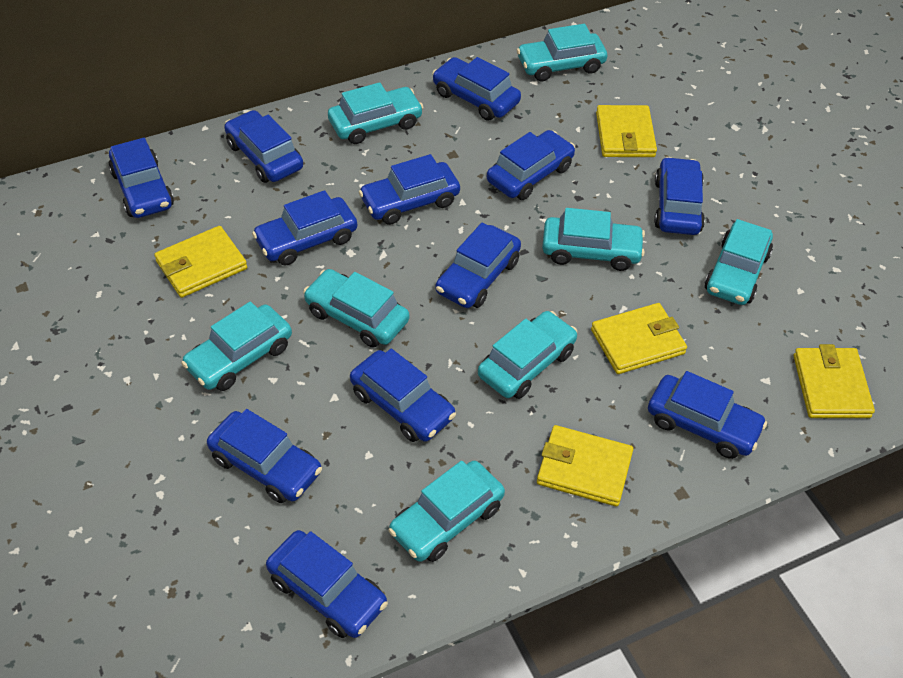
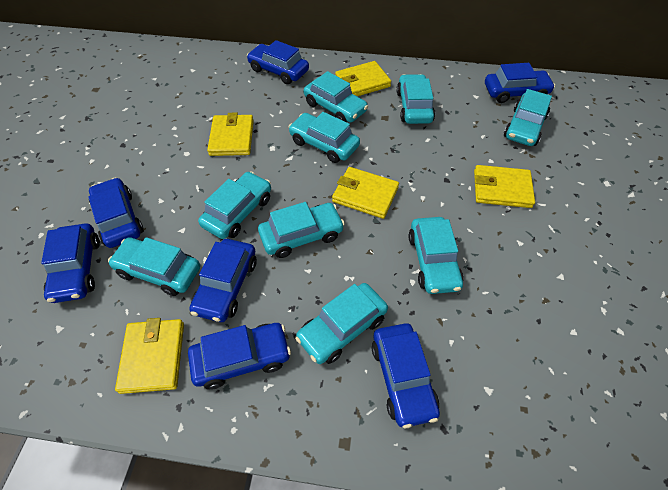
blue car: 12 -> 7
turquoise car: 8 -> 9

